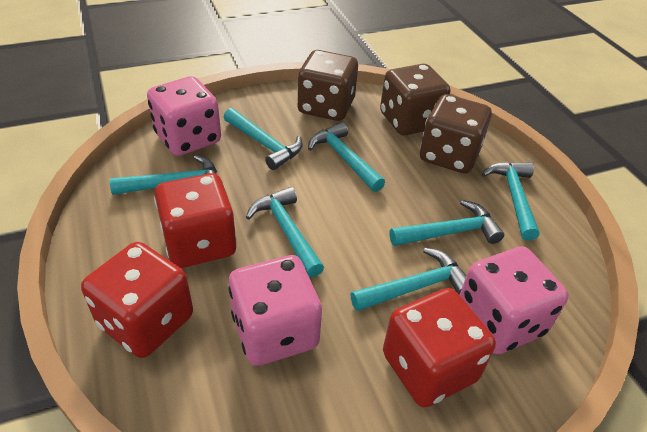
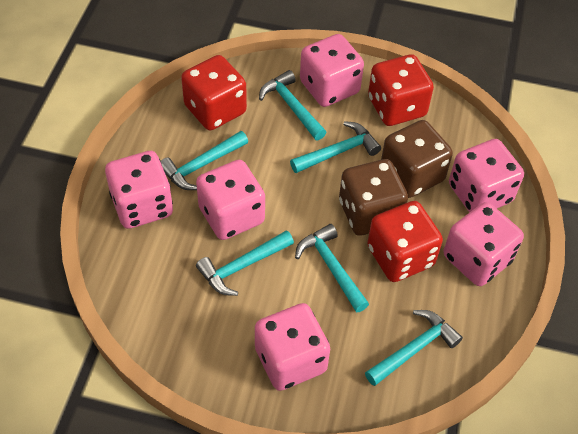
brown dice: 3 -> 2
pink dice: 3 -> 6
turquoise hammer: 7 -> 6

